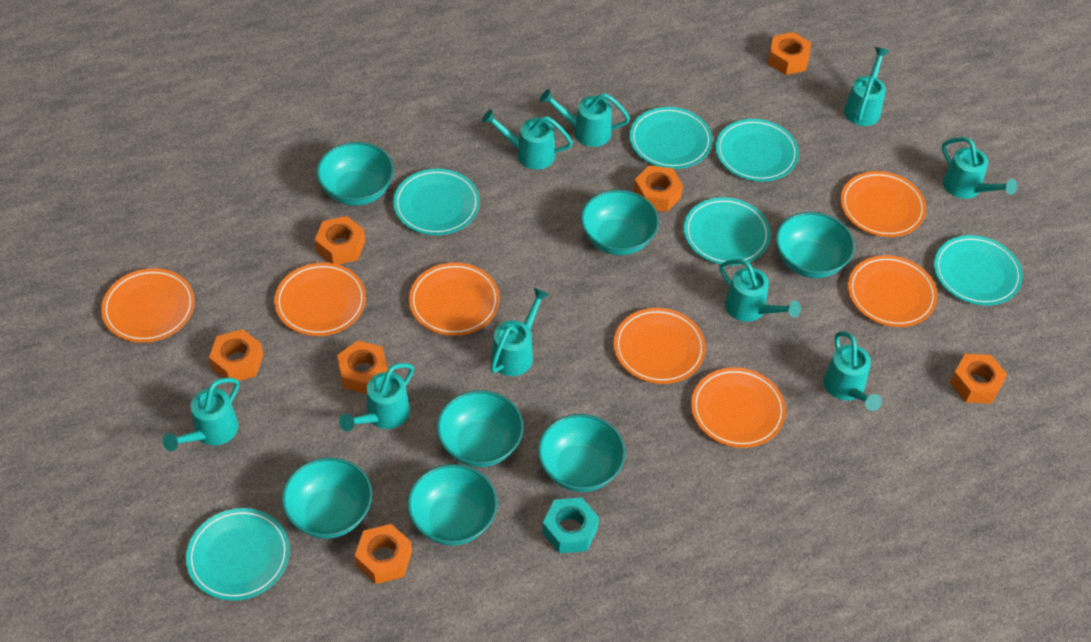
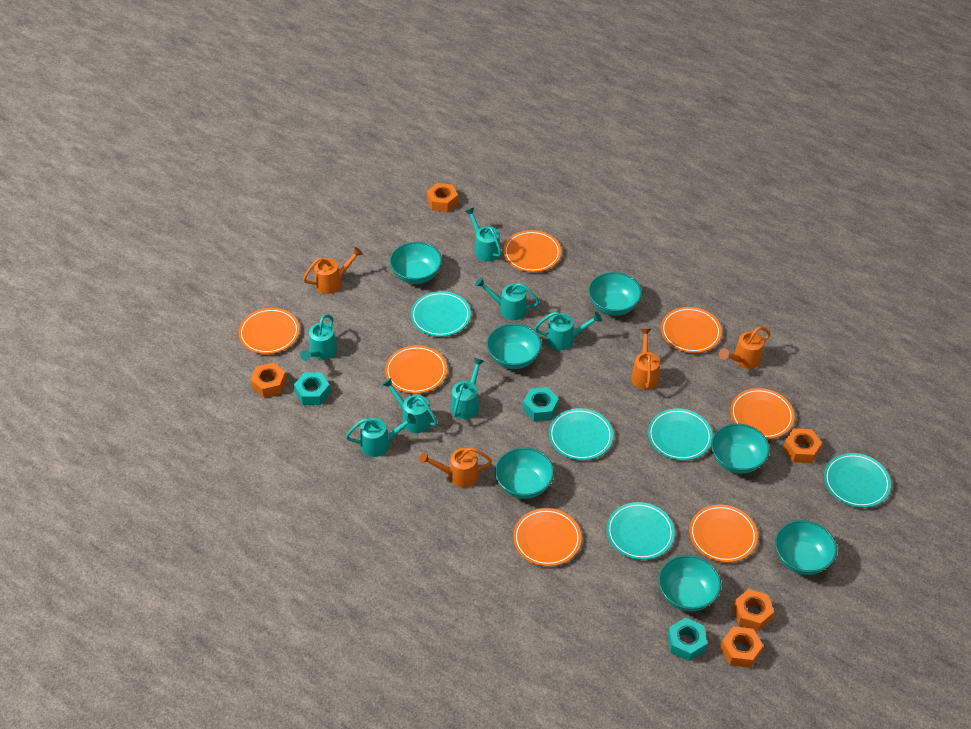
orange nut: 7 -> 5
orange watering can: 0 -> 4
turquoise nut: 1 -> 3
turquoise plate: 6 -> 5
turquoise watering can: 9 -> 7

